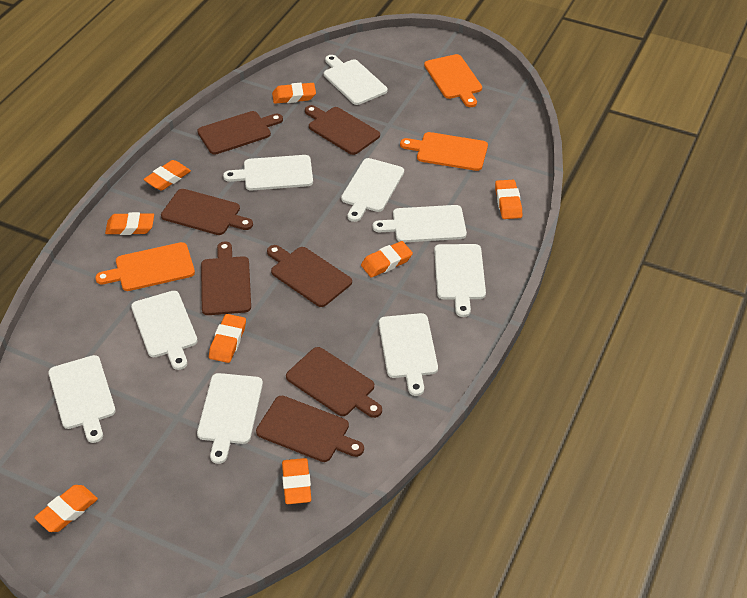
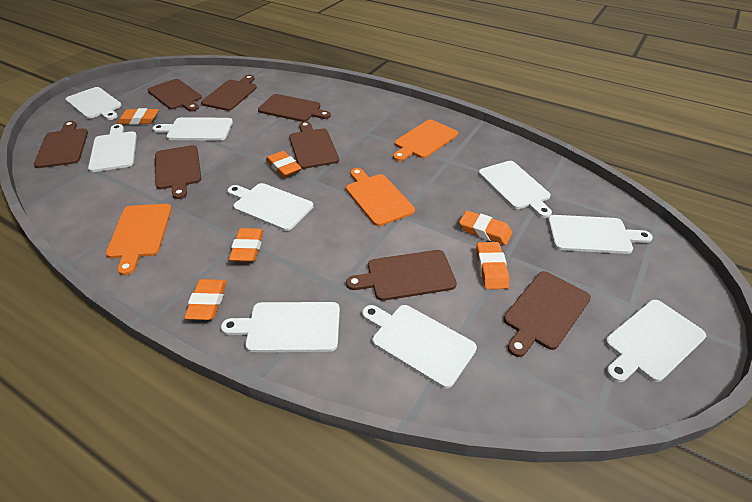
brown cutting board: 7 -> 8
orange eraser: 8 -> 6

